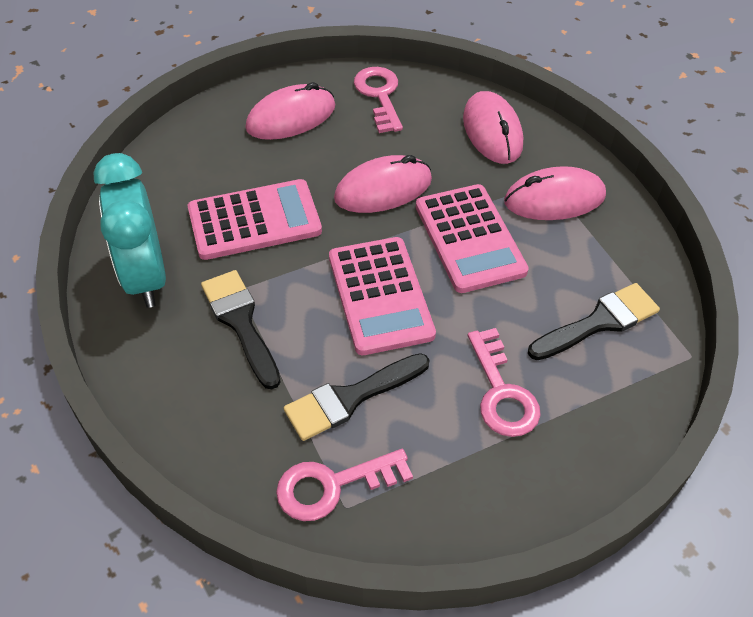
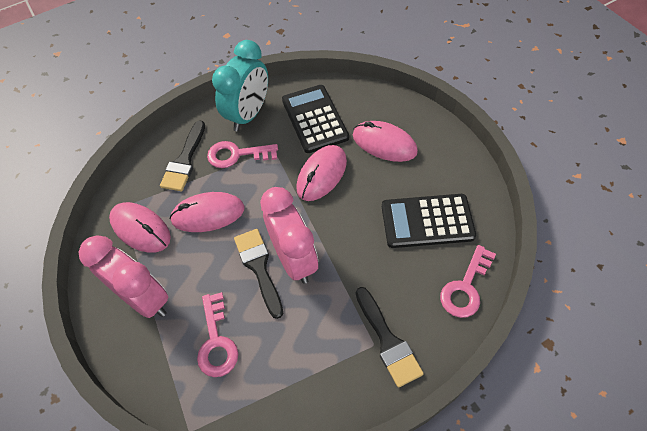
black calculator: 0 -> 2
pink calculator: 3 -> 0
pink clock: 0 -> 2

